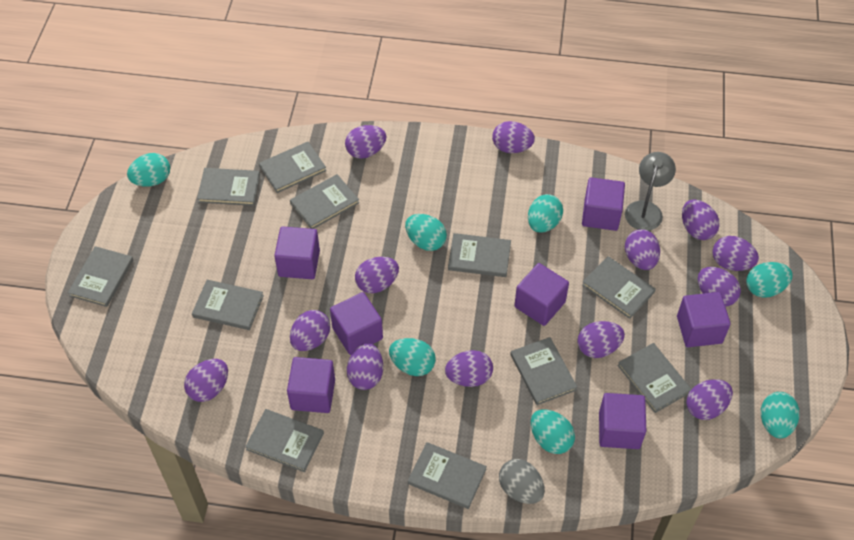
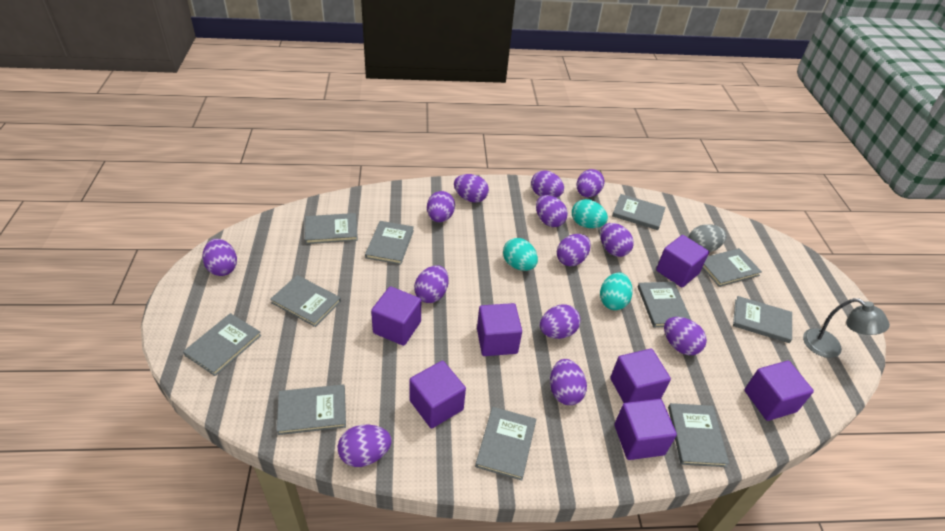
turquoise egg: 7 -> 3

